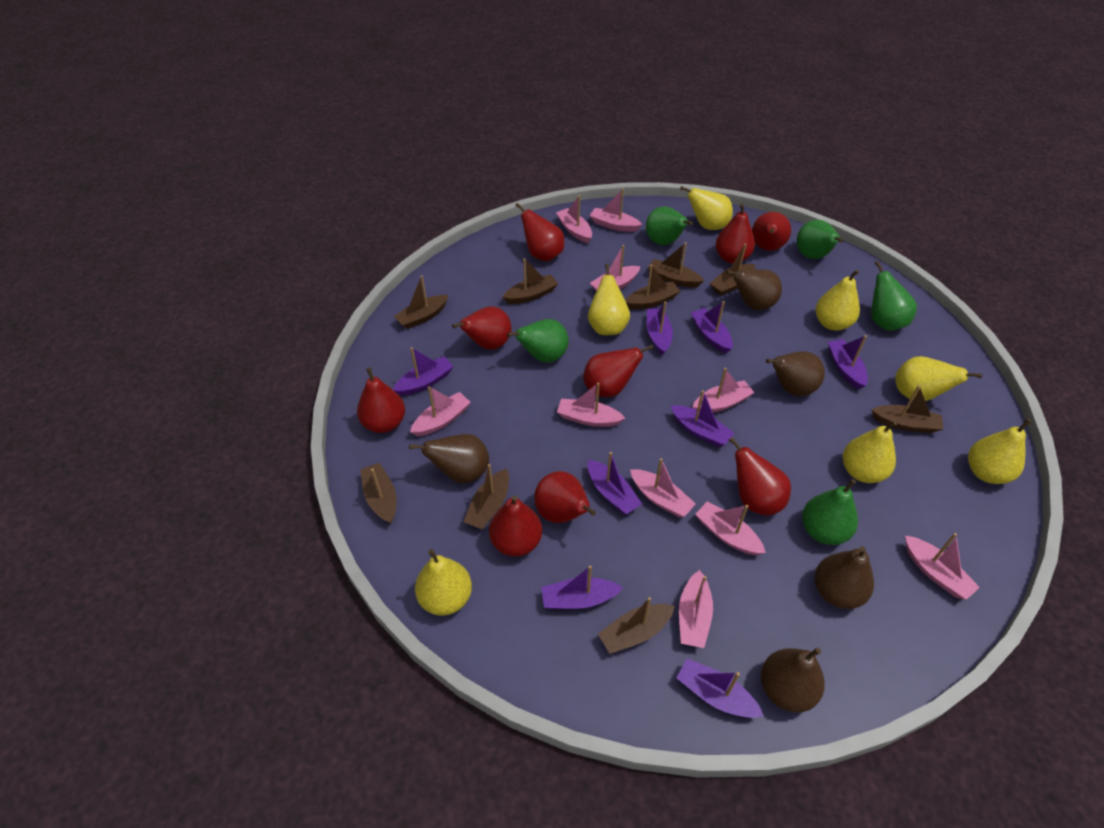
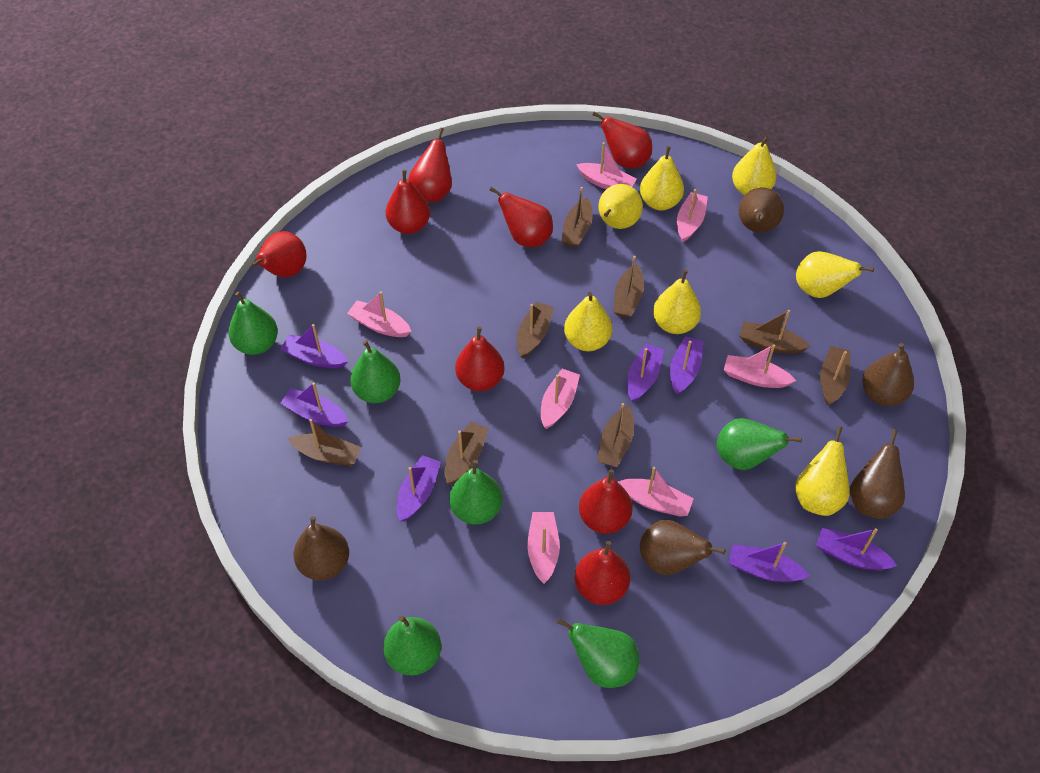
brown boat: 9 -> 8
green pear: 5 -> 6
pink boat: 10 -> 7
purple boat: 8 -> 7
red pear: 9 -> 8

